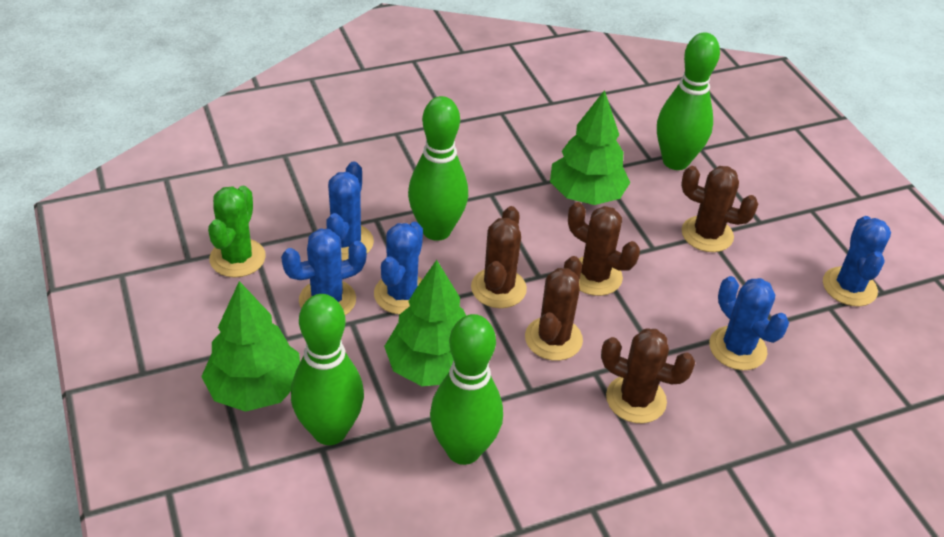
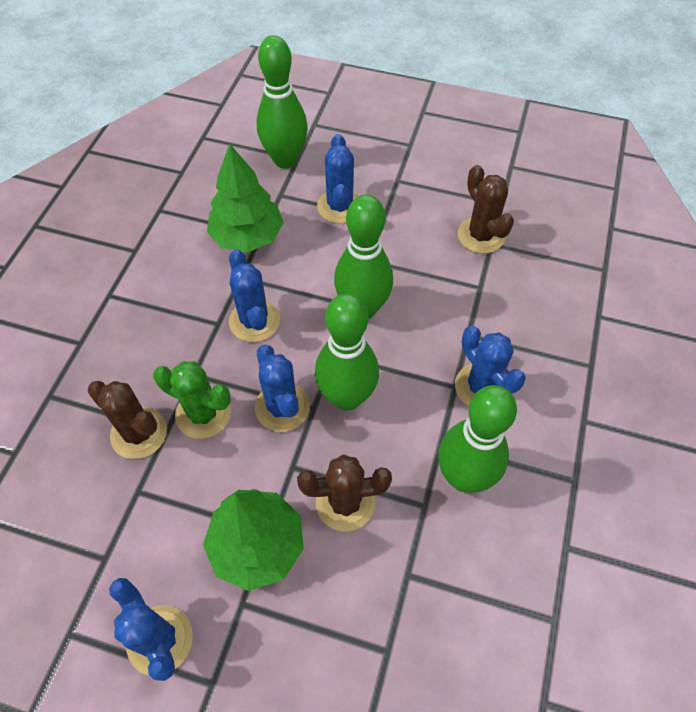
brown cactus: 5 -> 3
green tree: 3 -> 2

